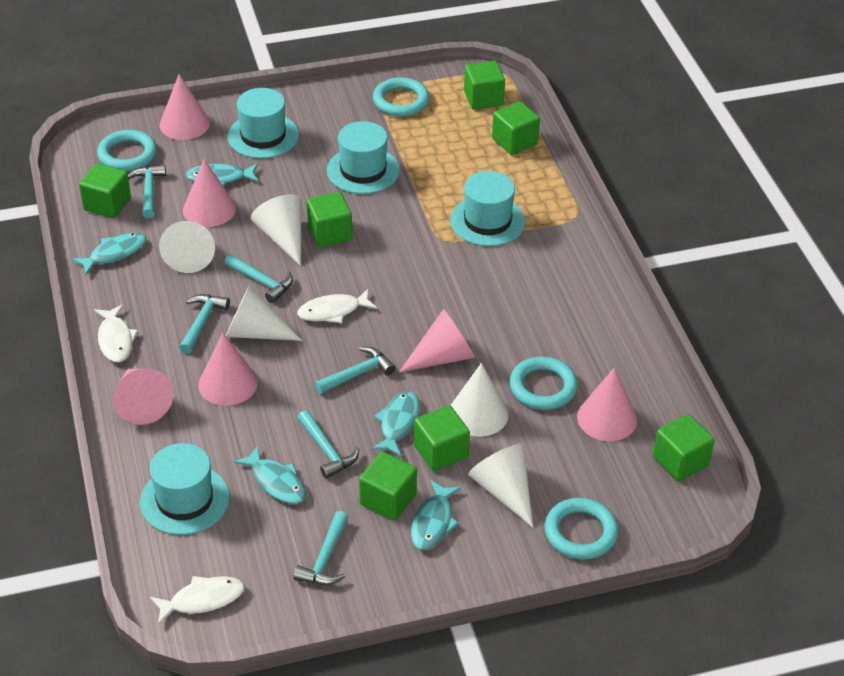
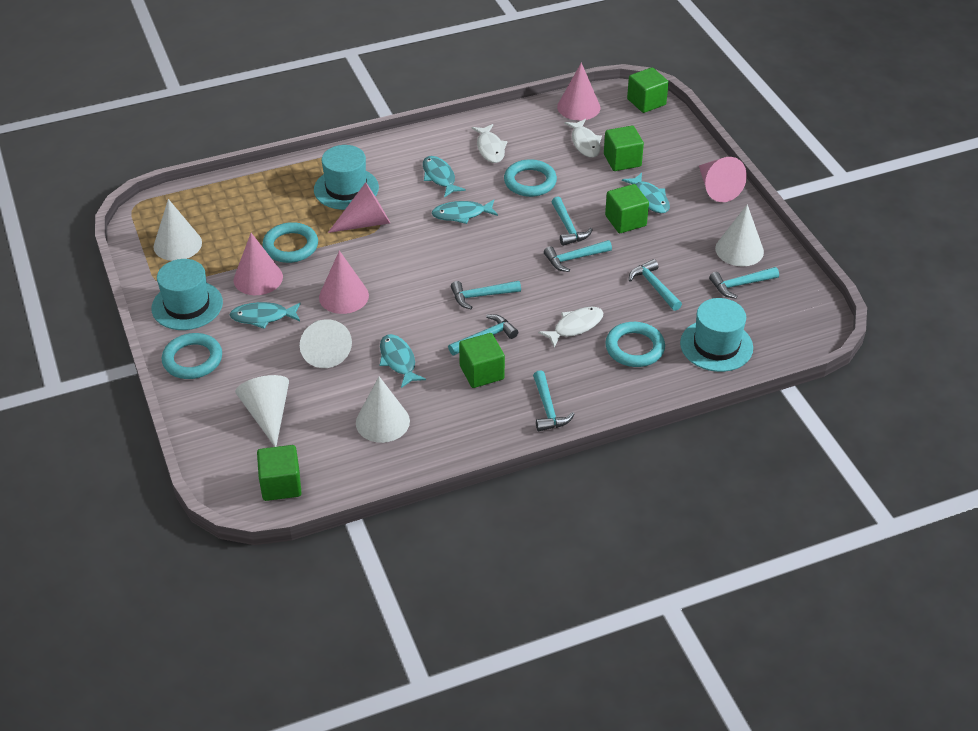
green cube: 7 -> 5
pink cone: 6 -> 5
turquoise hammer: 6 -> 7
turquoise hat: 4 -> 3

